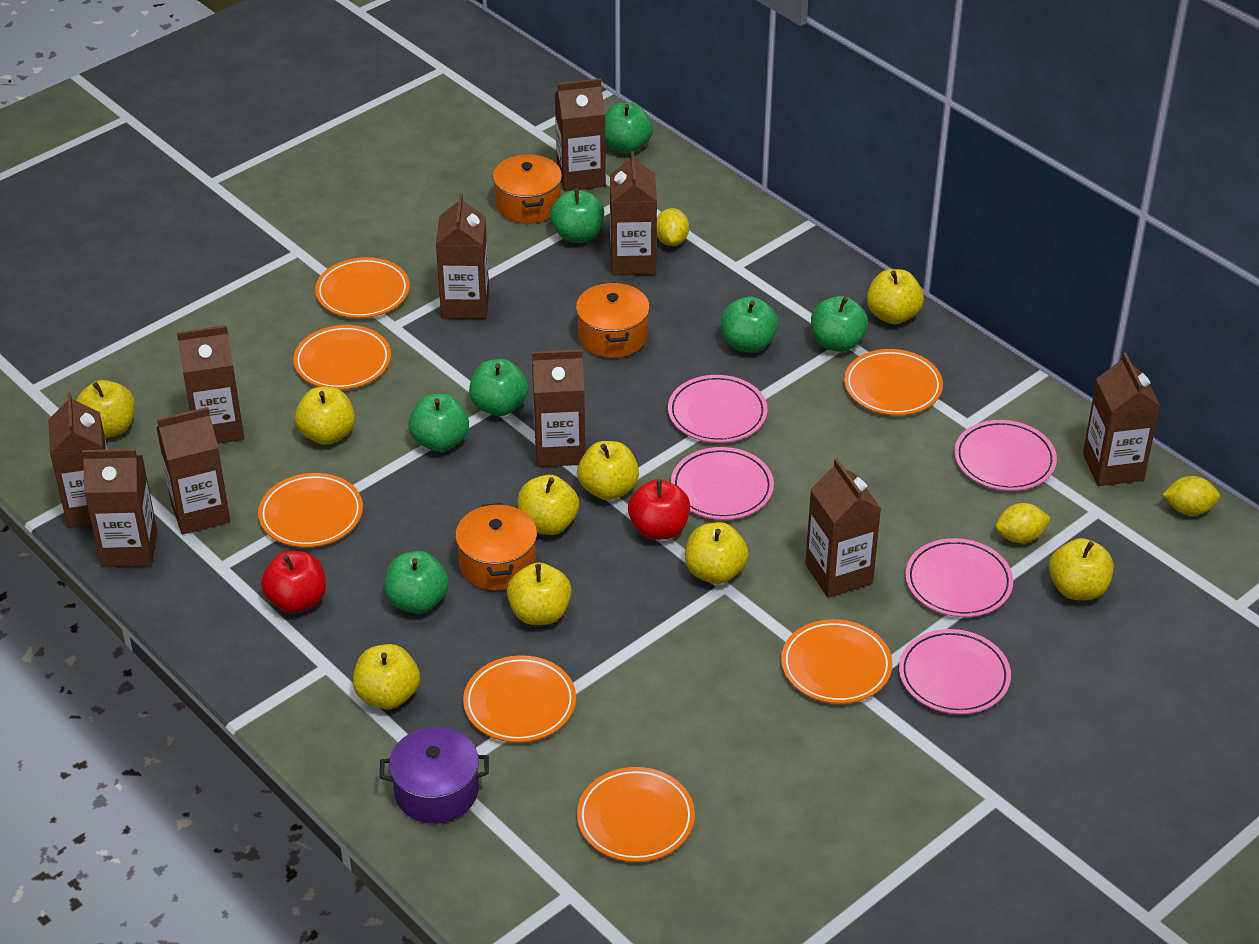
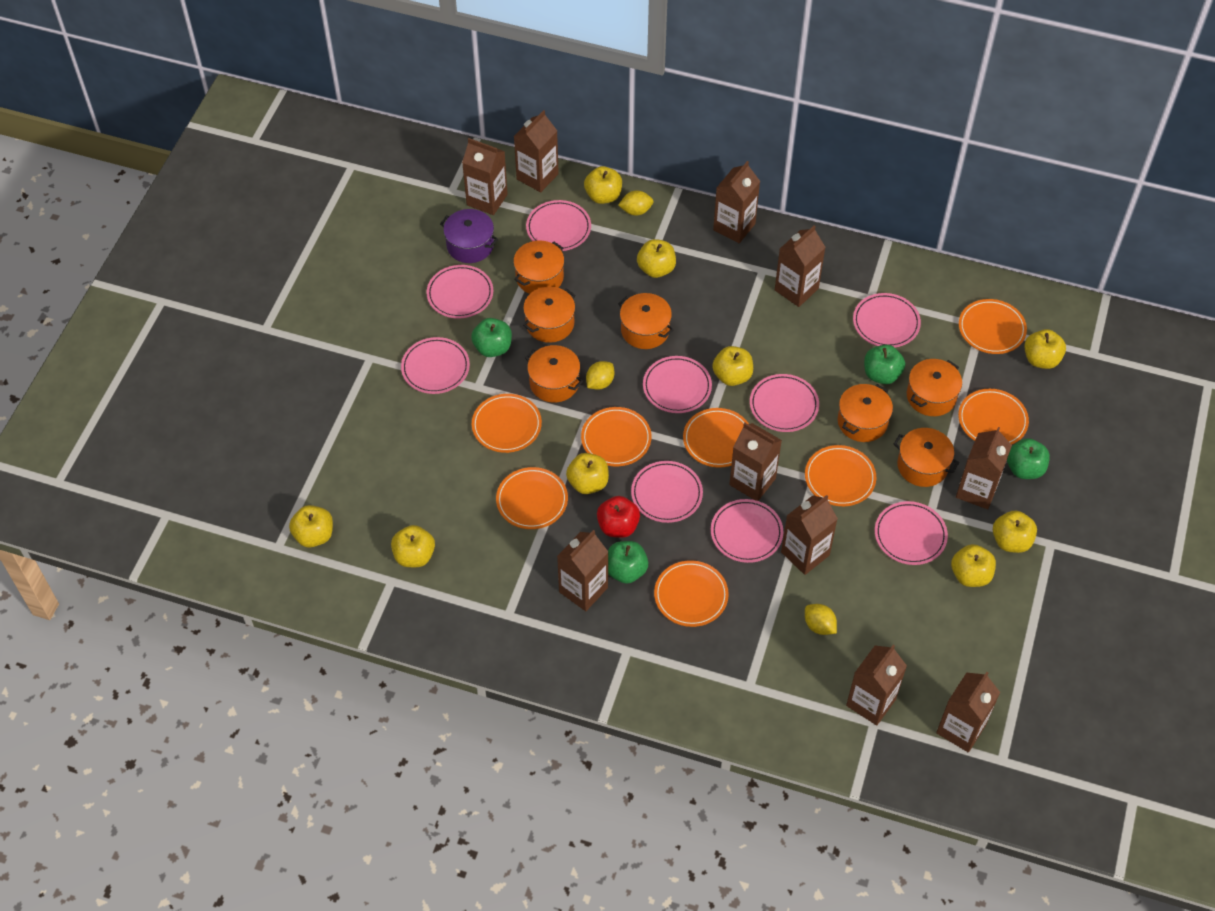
green apple: 7 -> 4
orange plate: 7 -> 8
orange pot: 3 -> 7
pink plate: 5 -> 9
red apple: 2 -> 1

